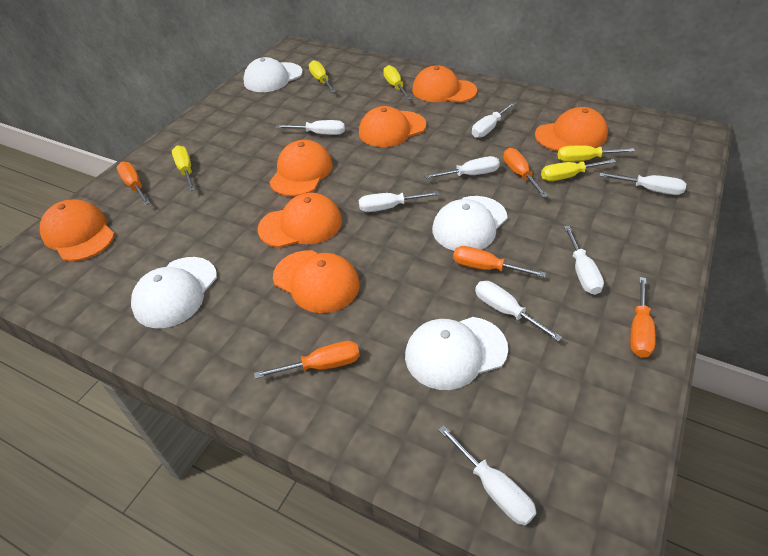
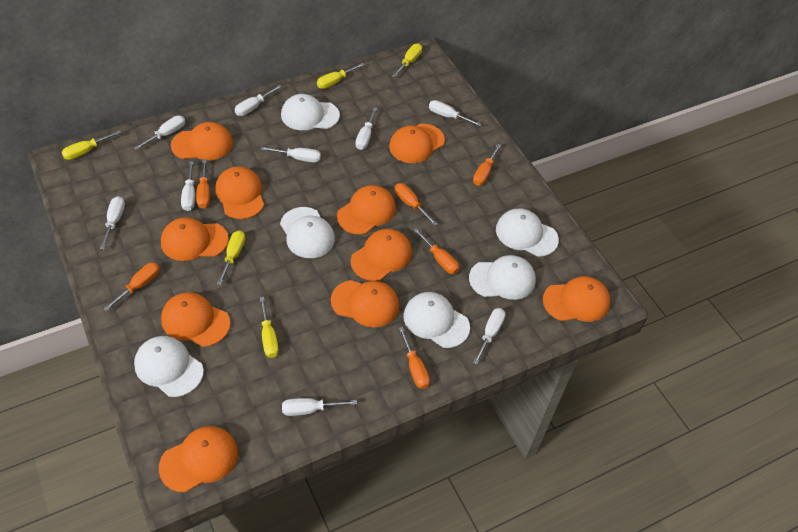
orange cap: 7 -> 10
orange screwdriver: 5 -> 6
white cap: 4 -> 6
white screwdriver: 8 -> 9

